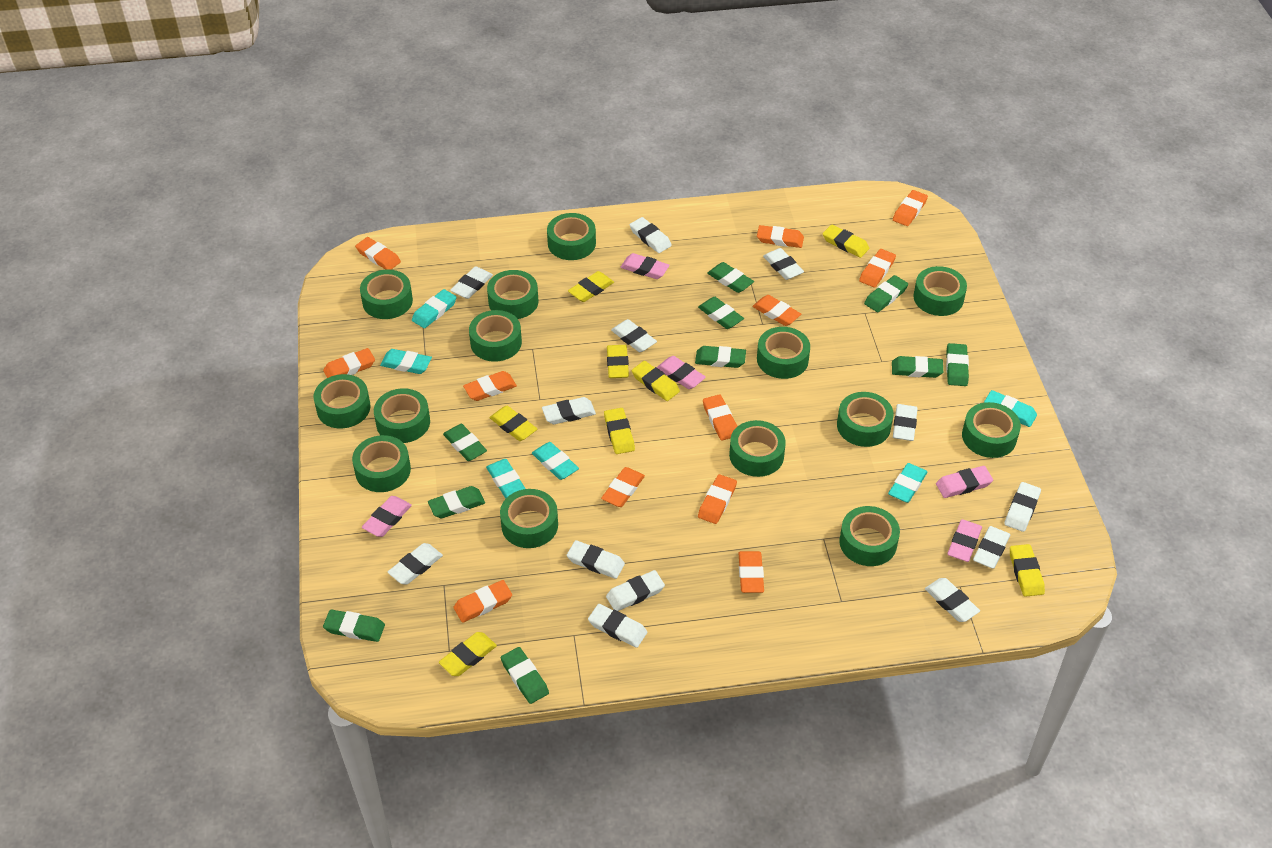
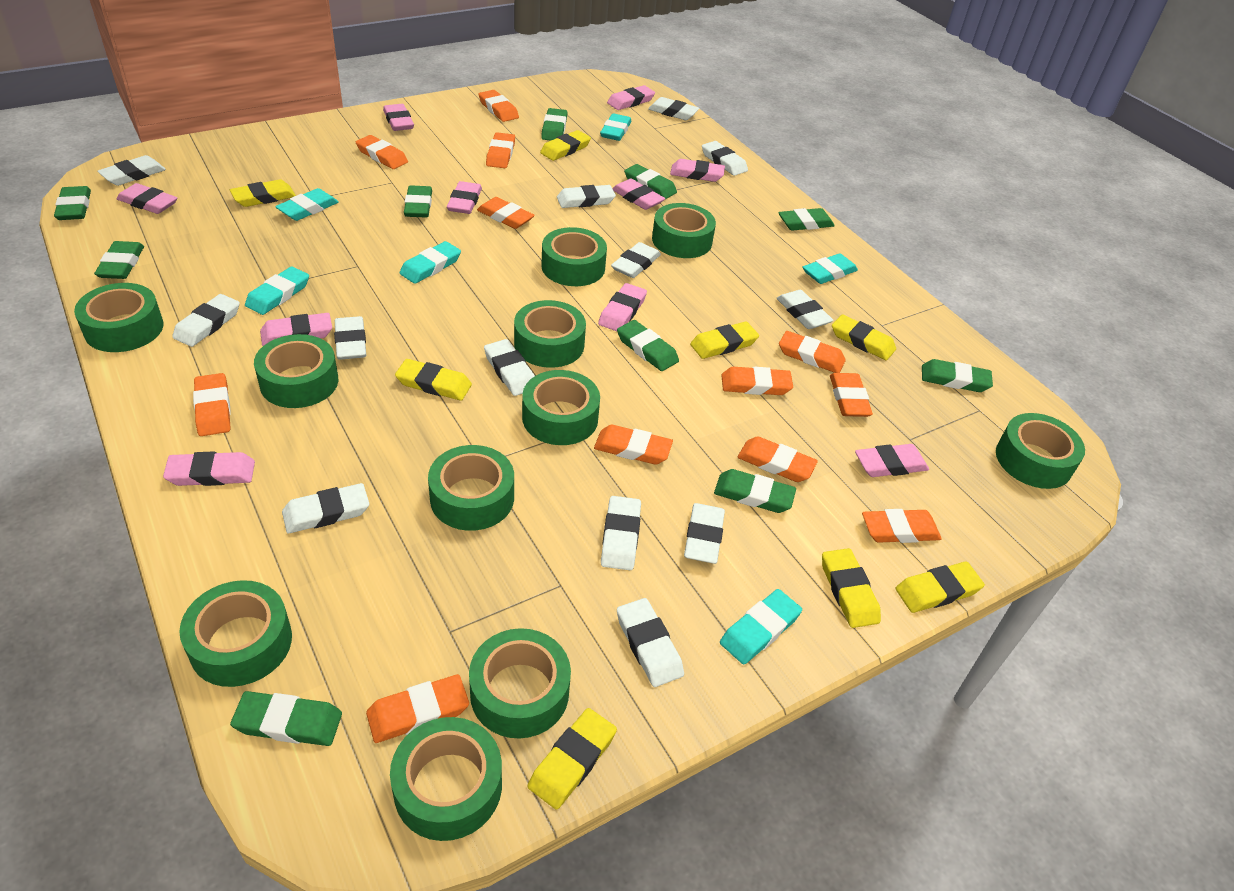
green tape: 14 -> 11
pink eraser: 5 -> 10

